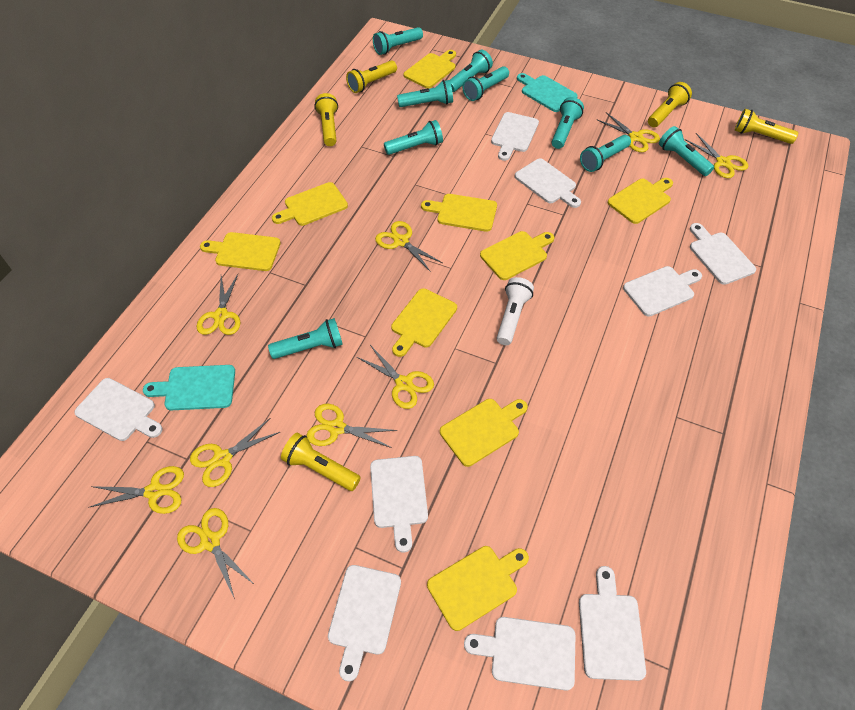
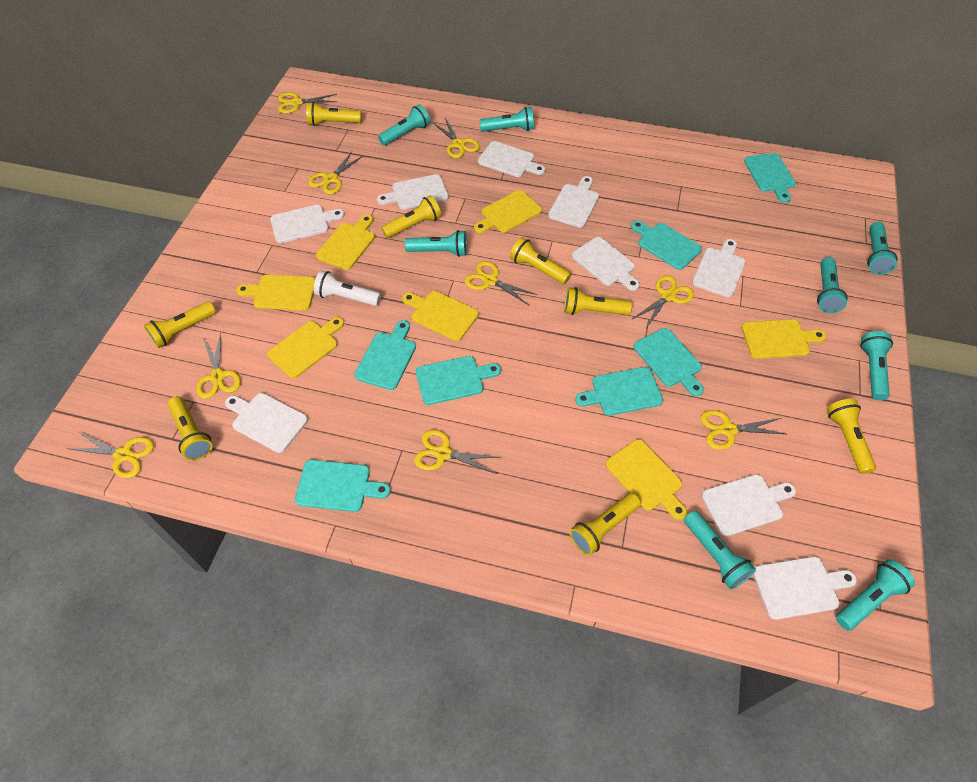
turquoise cutting board: 2 -> 7
turquoise flashlight: 9 -> 8
yellow cutting board: 9 -> 7
yellow flashlight: 5 -> 8

